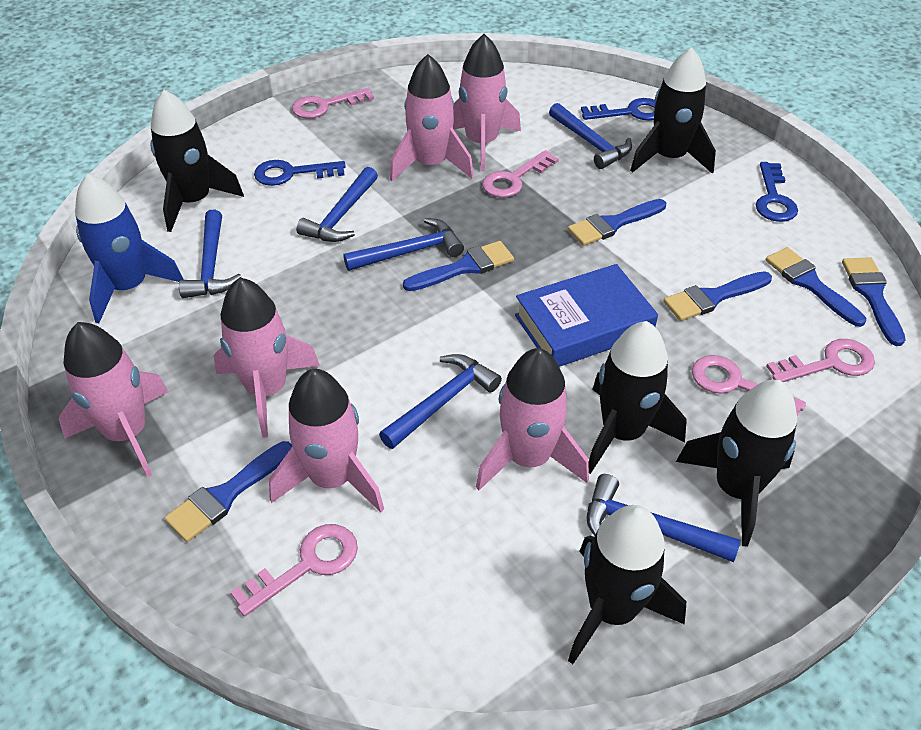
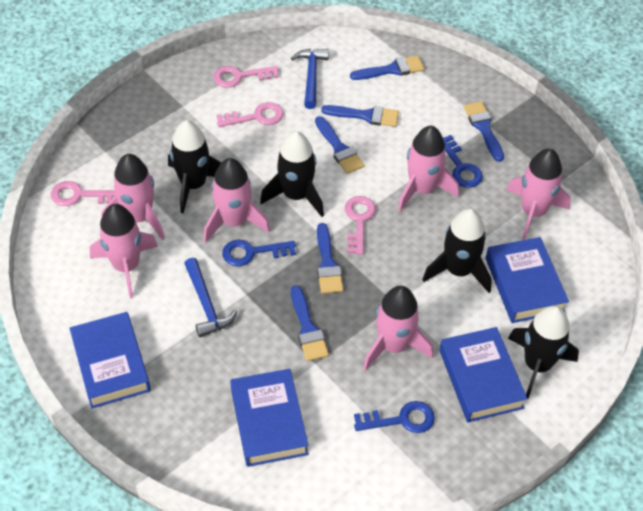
black rocket: 5 -> 4
blue book: 1 -> 4
blue hammer: 6 -> 2
blue rocket: 1 -> 0
pink key: 5 -> 4

